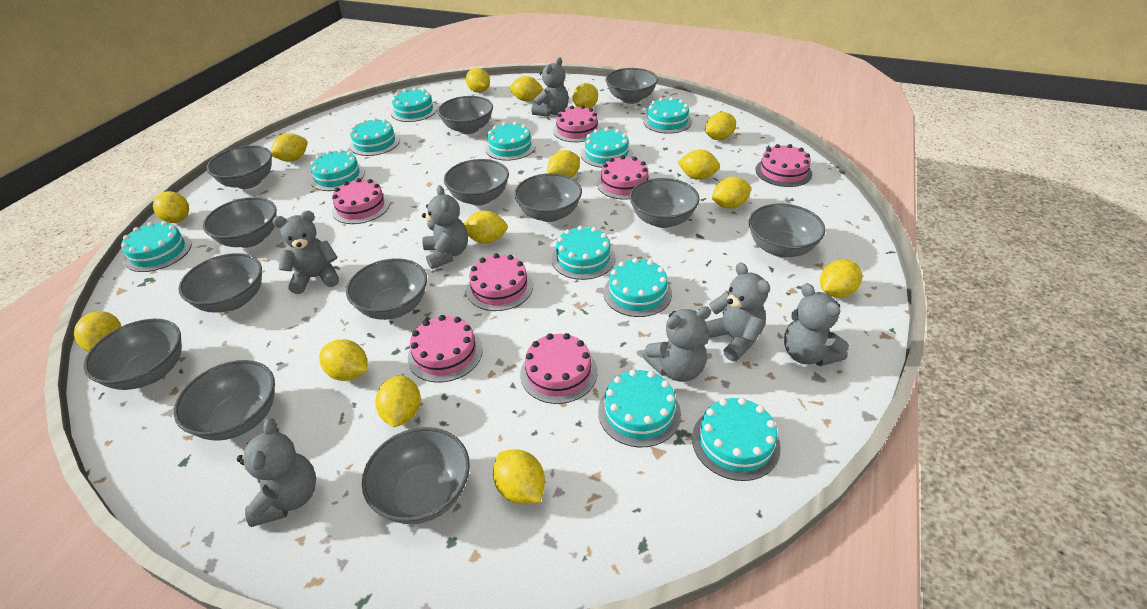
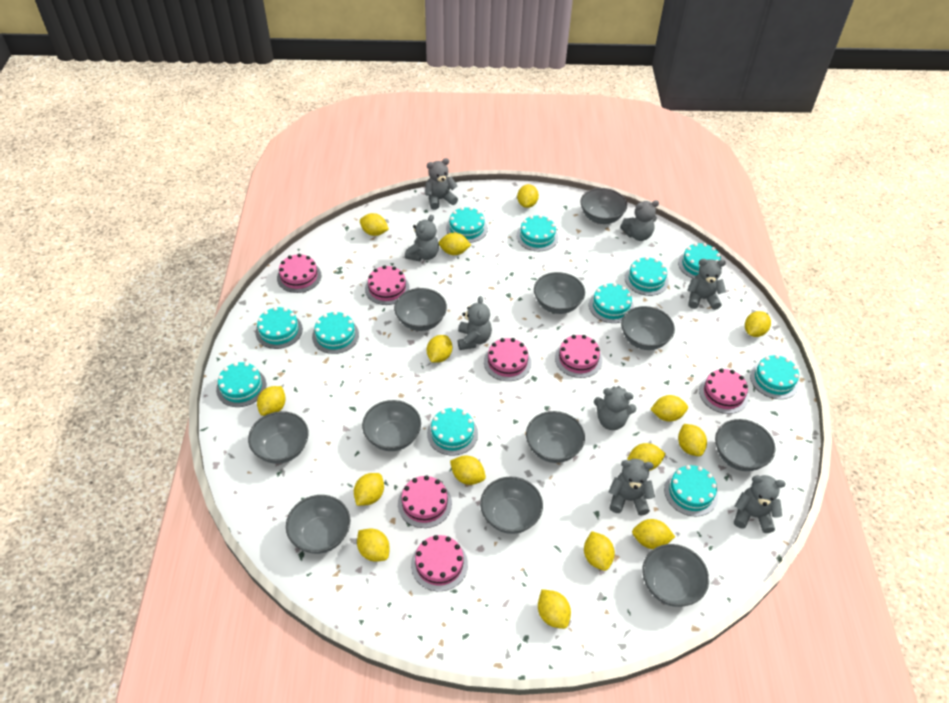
grey bowl: 13 -> 11
grey teddy bear: 7 -> 8

